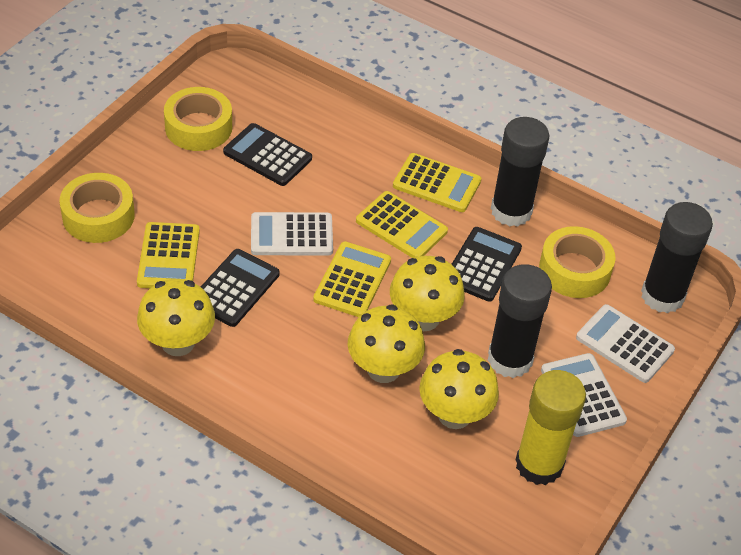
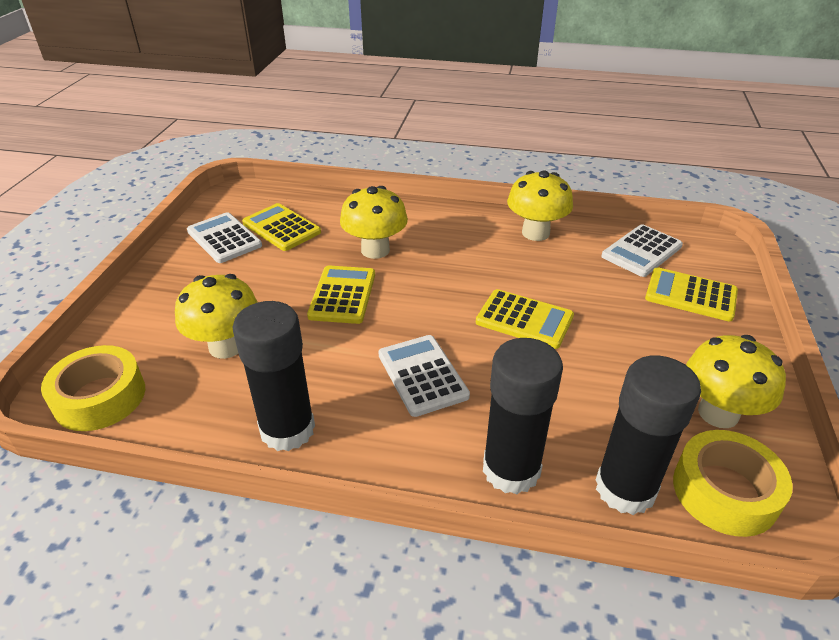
black calculator: 3 -> 0
yellow glue stick: 1 -> 0
yellow tape: 3 -> 2

